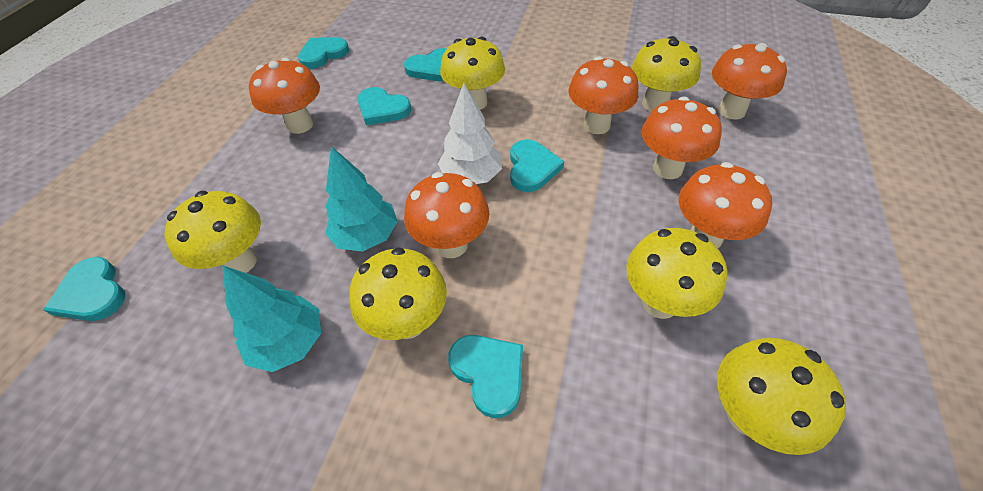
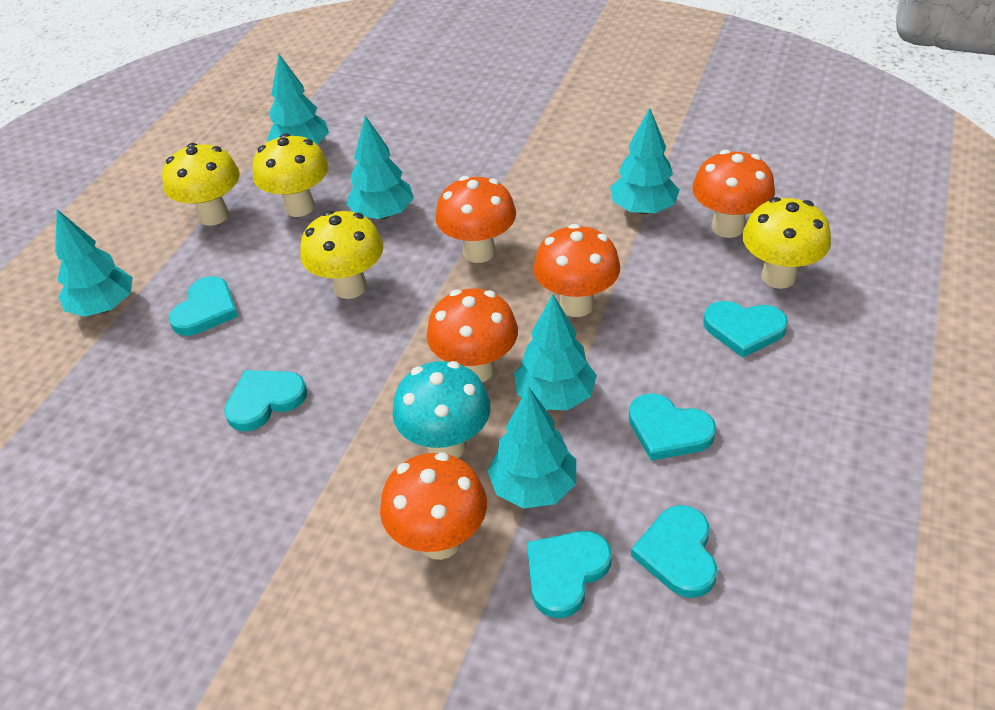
orange mushroom: 6 -> 5
turquoise mushroom: 0 -> 1
turquoise tree: 2 -> 6
white tree: 1 -> 0
yellow mushroom: 6 -> 4

